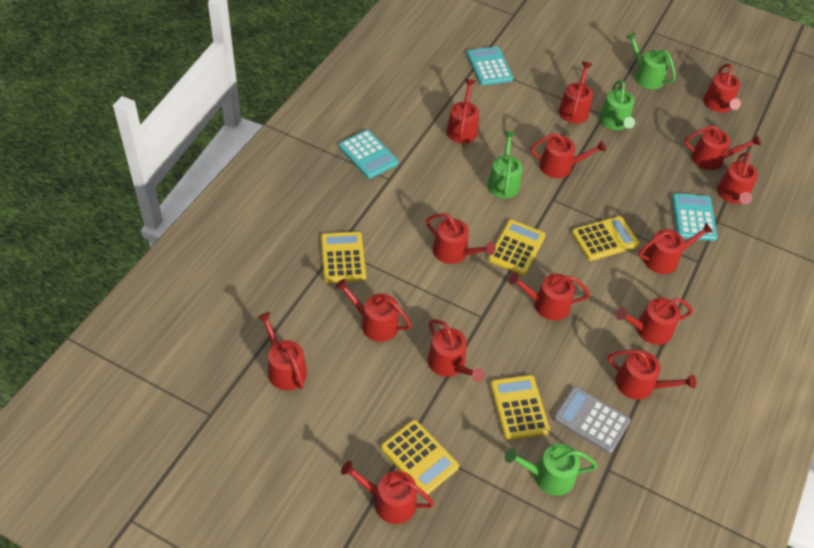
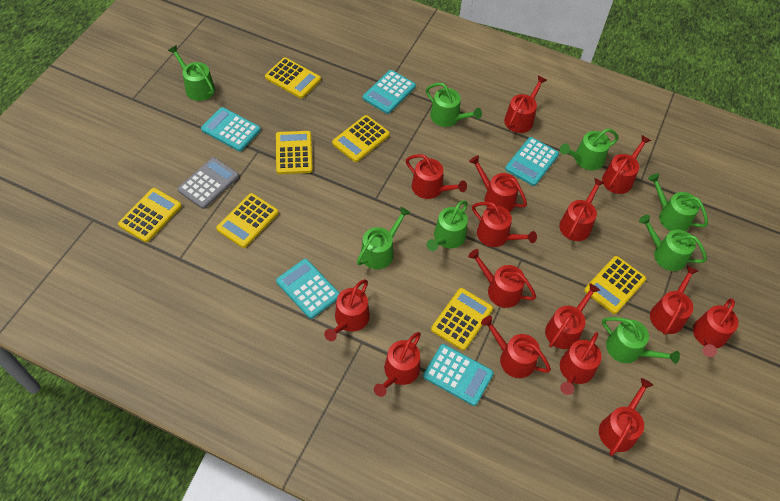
green watering can: 4 -> 8
turquoise calculator: 3 -> 5
yellow calculator: 5 -> 7

